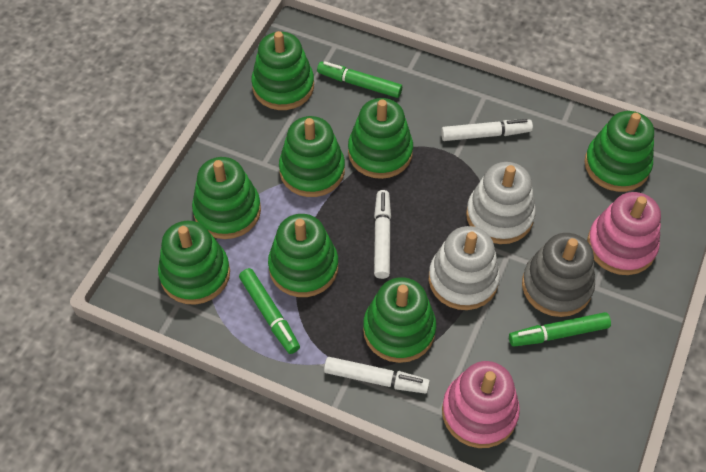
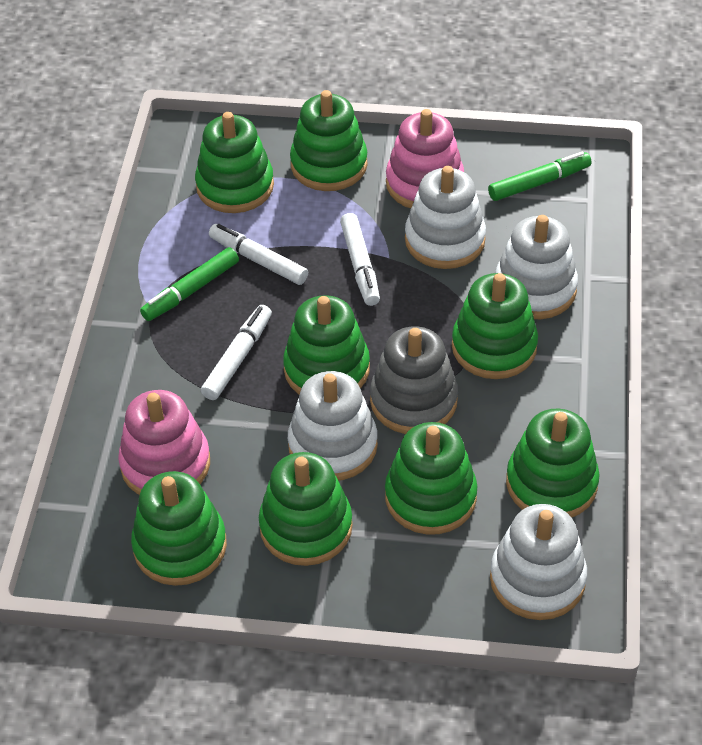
green marker: 3 -> 2
white stacking toy: 2 -> 4

